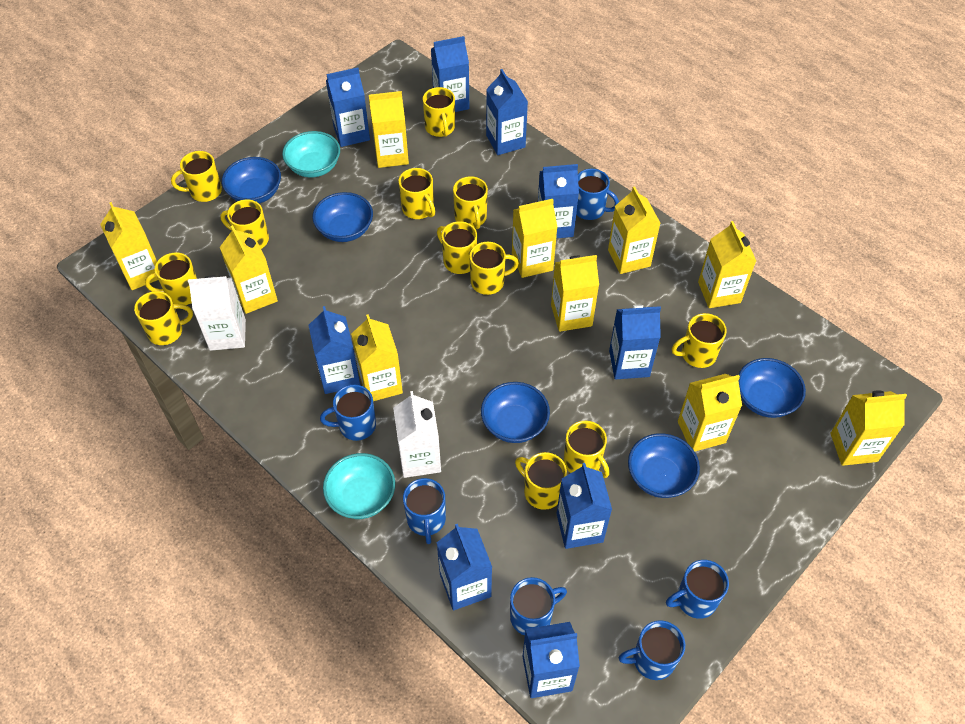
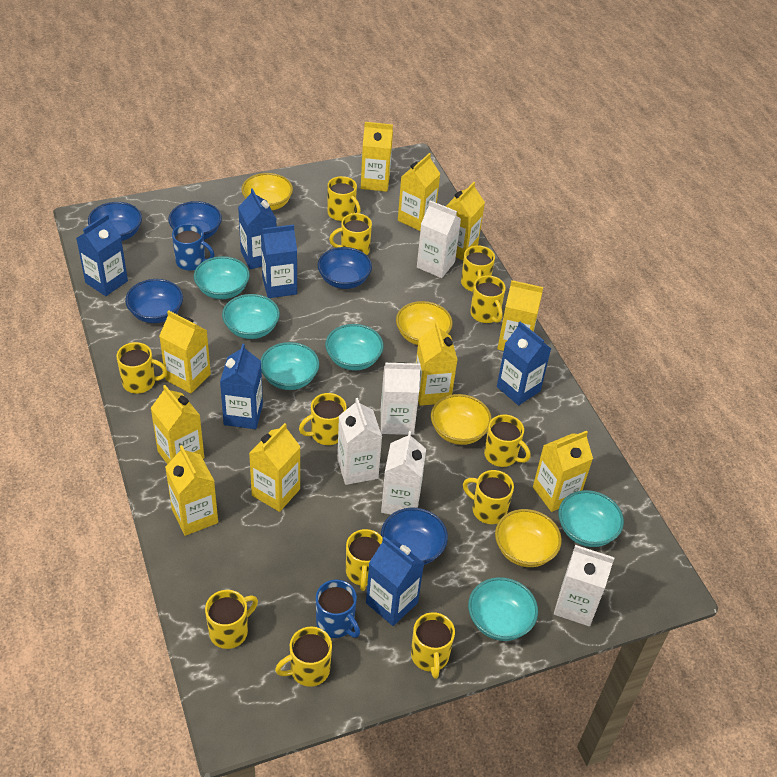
blue carton: 9 -> 6
blue mug: 6 -> 2
turquoise bowl: 2 -> 6
white carton: 2 -> 5
yellow bowl: 0 -> 4

